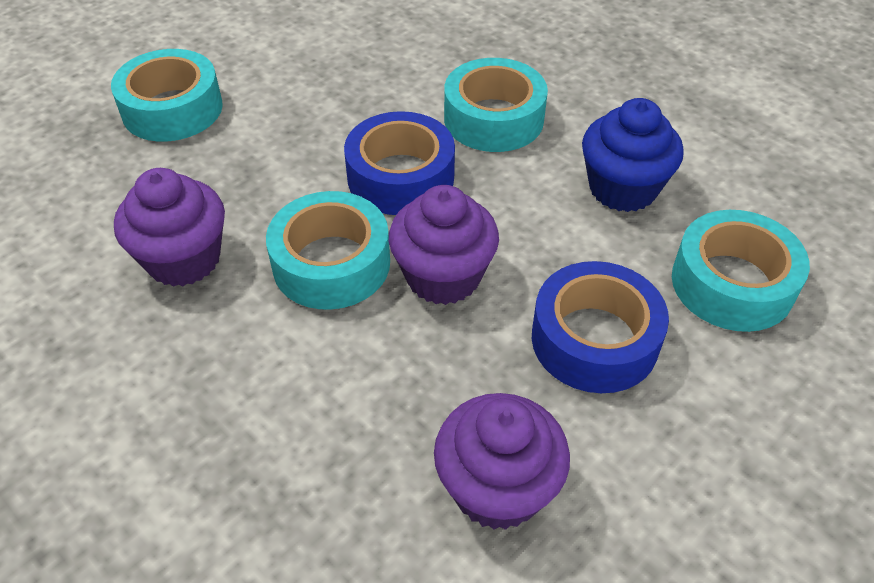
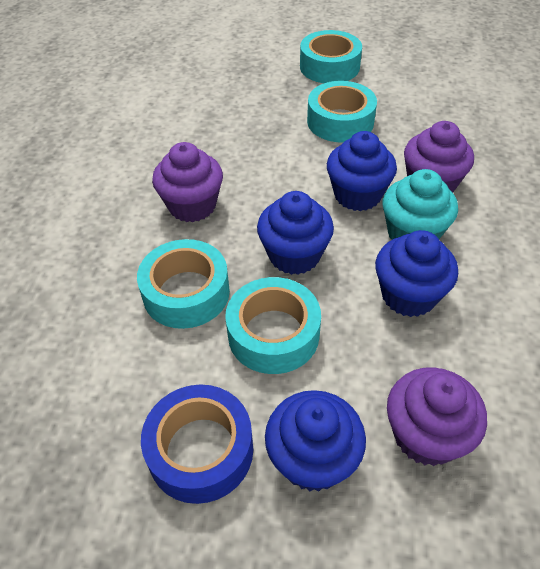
blue cupcake: 1 -> 4
blue tape: 2 -> 1
turquoise cupcake: 0 -> 1

